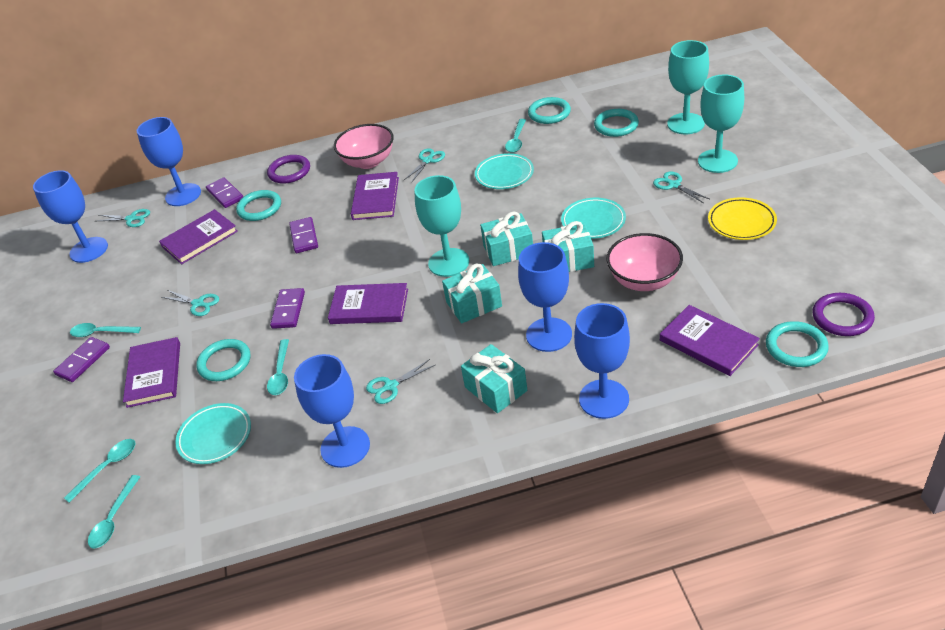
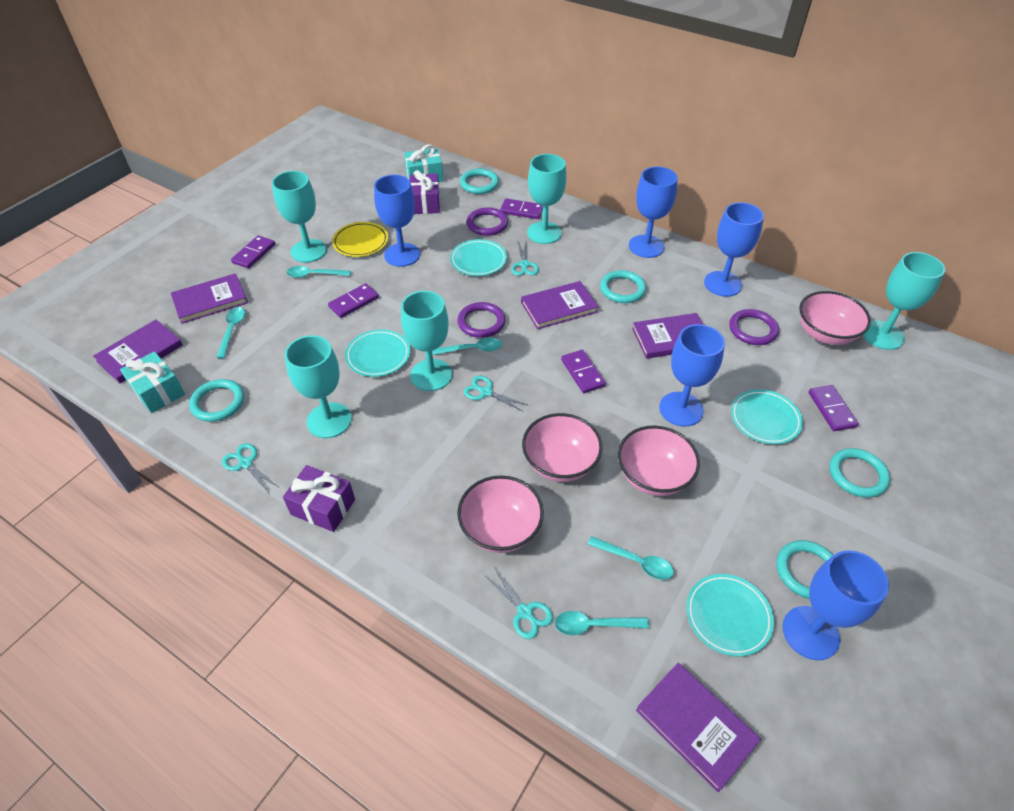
pink bowl: 2 -> 4
purple domino: 4 -> 5
purple gift: 0 -> 2
purple ring: 2 -> 3
turquoise gift: 4 -> 2
turquoise goblet: 3 -> 5
turquoise plate: 3 -> 4
turquoise scissors: 5 -> 4

